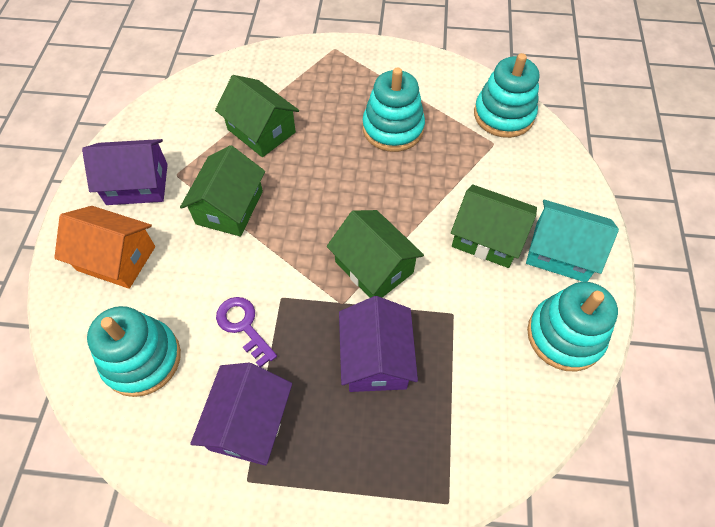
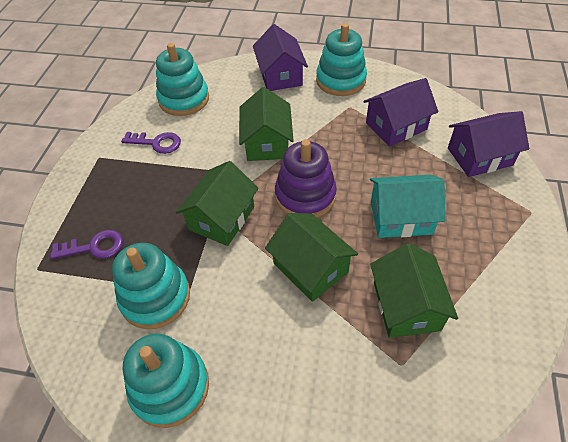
orange house: 1 -> 0
purple key: 1 -> 2
purple stacking toy: 0 -> 1

